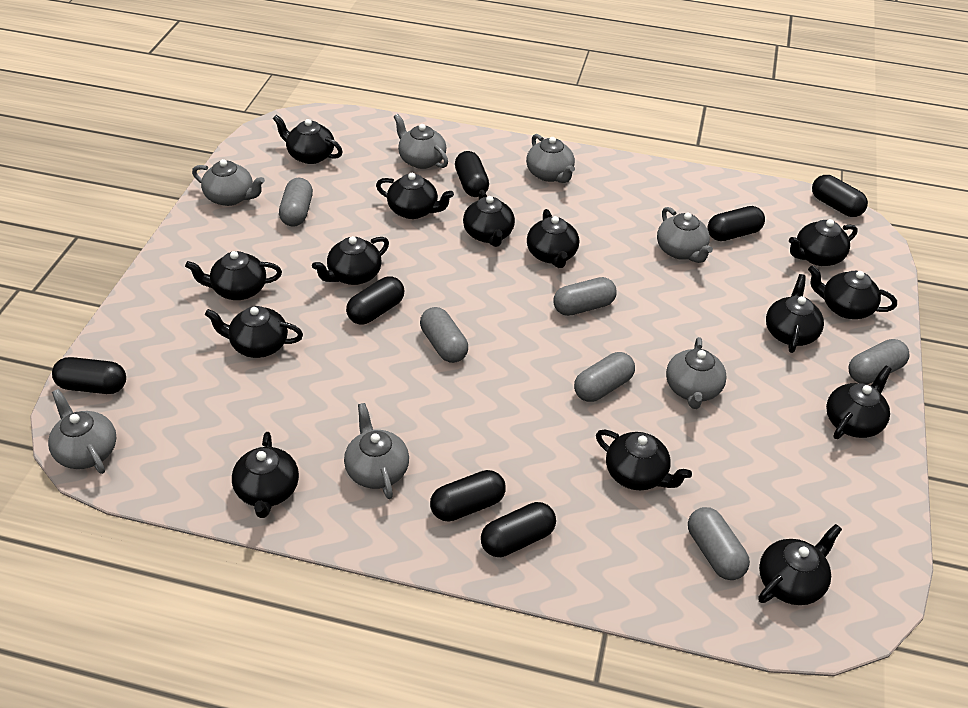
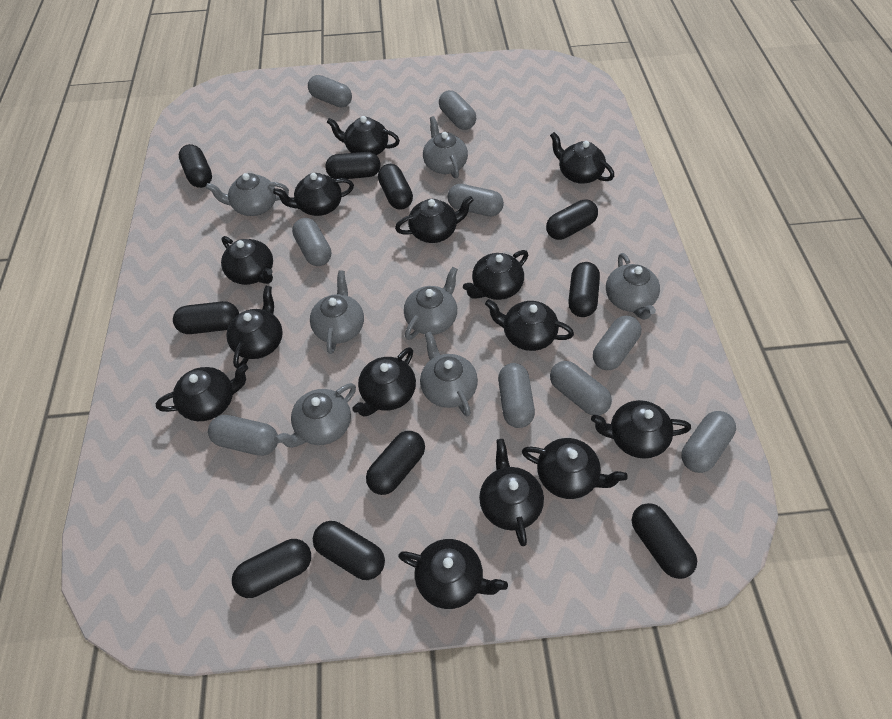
black capsule: 7 -> 10
grey capsule: 6 -> 9

